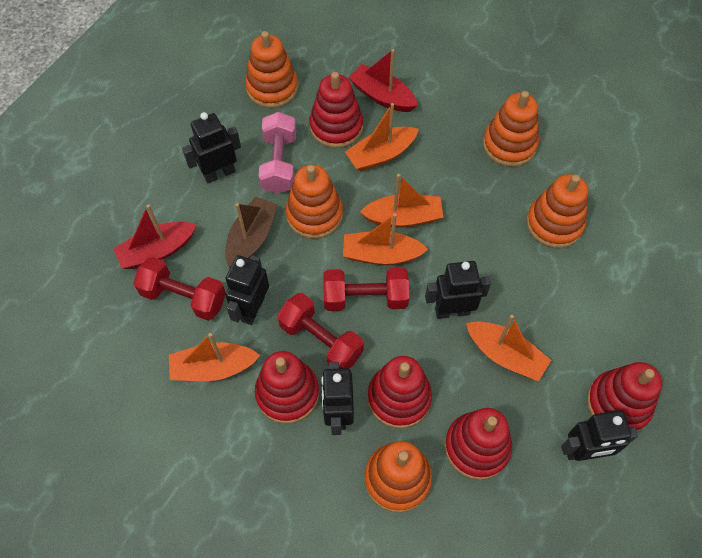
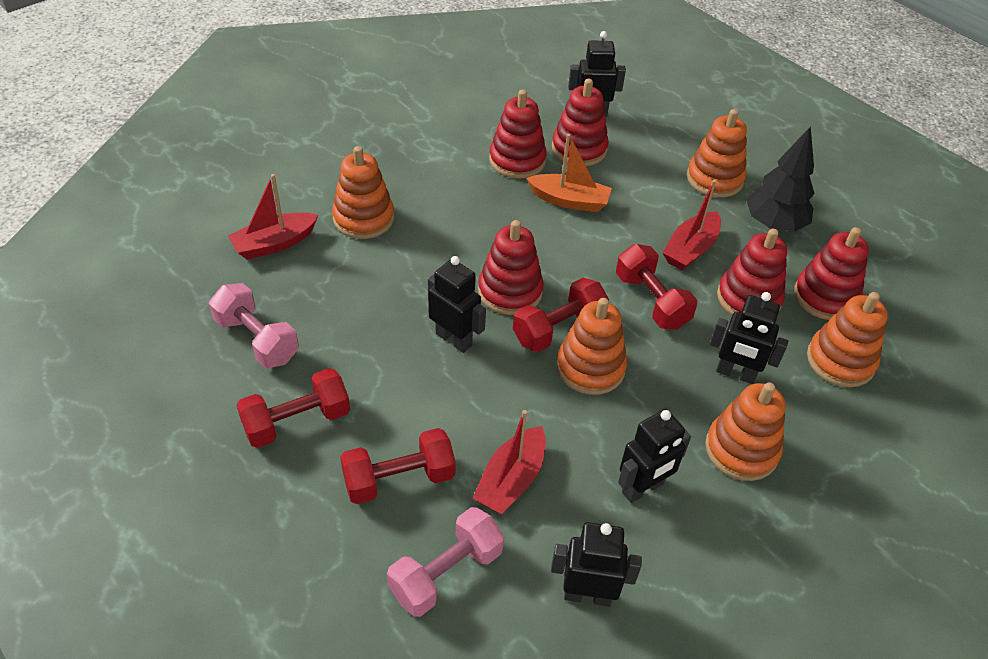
black tree: 0 -> 1
brown boat: 1 -> 0
orange boat: 5 -> 1
pink dumbbell: 1 -> 2
red boat: 2 -> 3
red dumbbell: 3 -> 4

